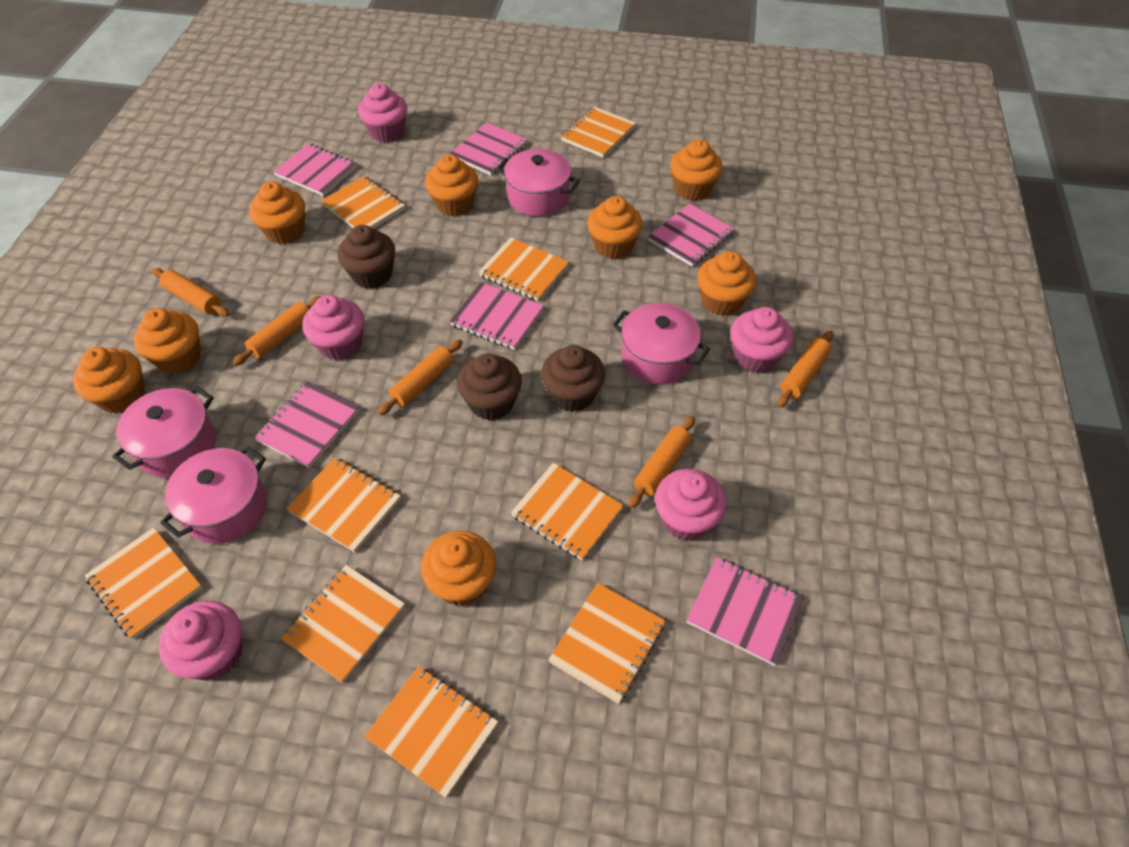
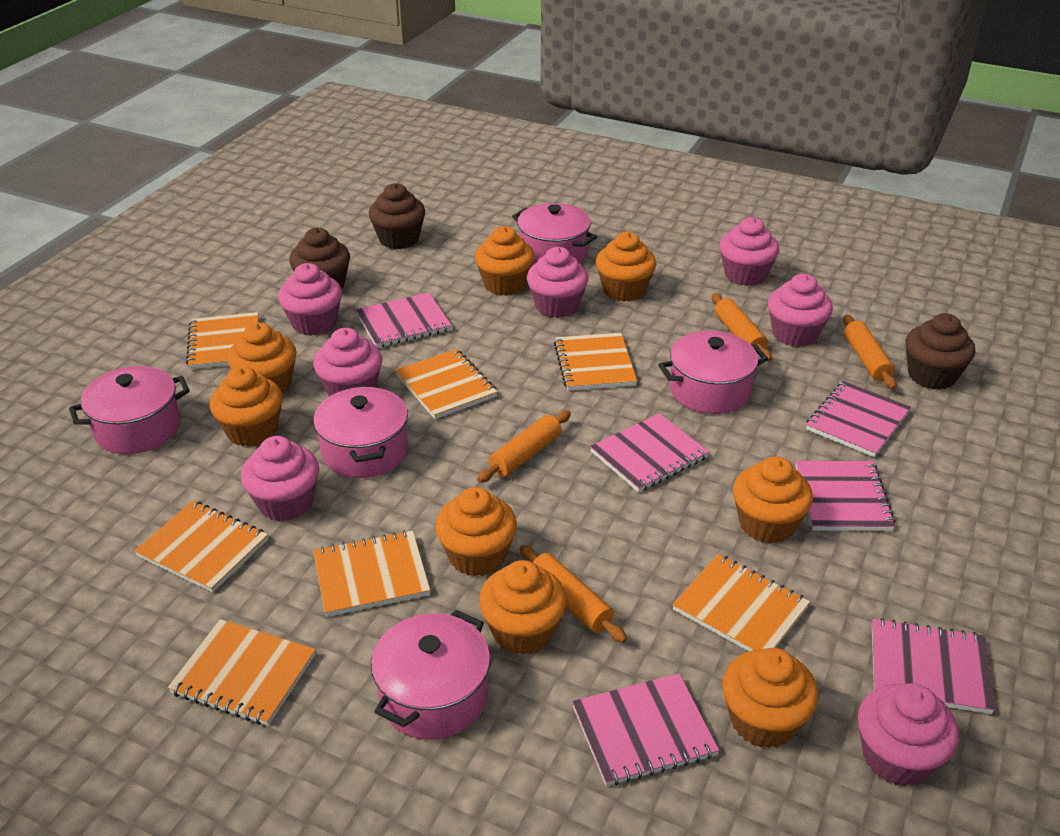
orange notebook: 9 -> 7
orange rolling pin: 5 -> 4
pink cupcake: 5 -> 7
pink pot: 4 -> 5

